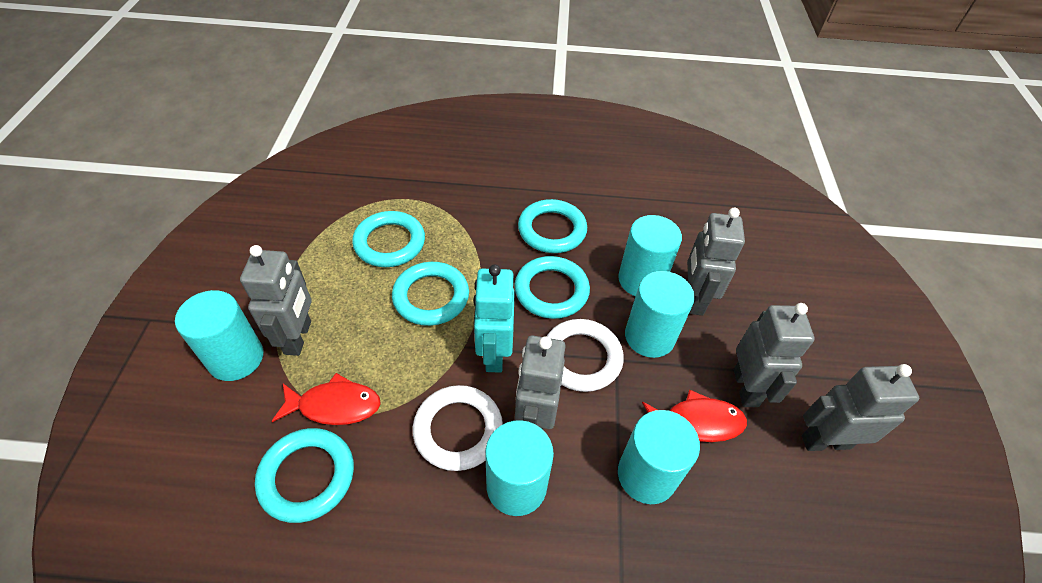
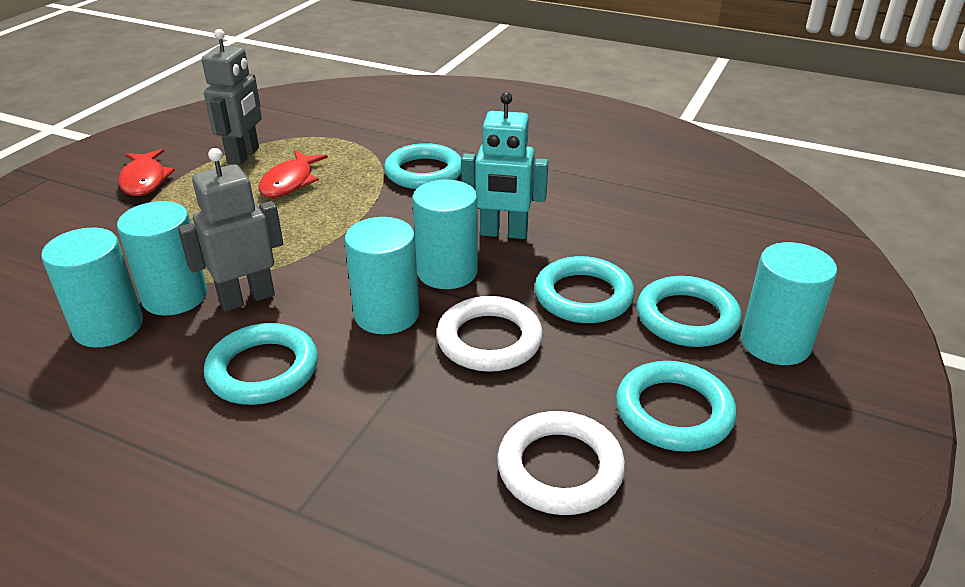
grey robot: 5 -> 2

